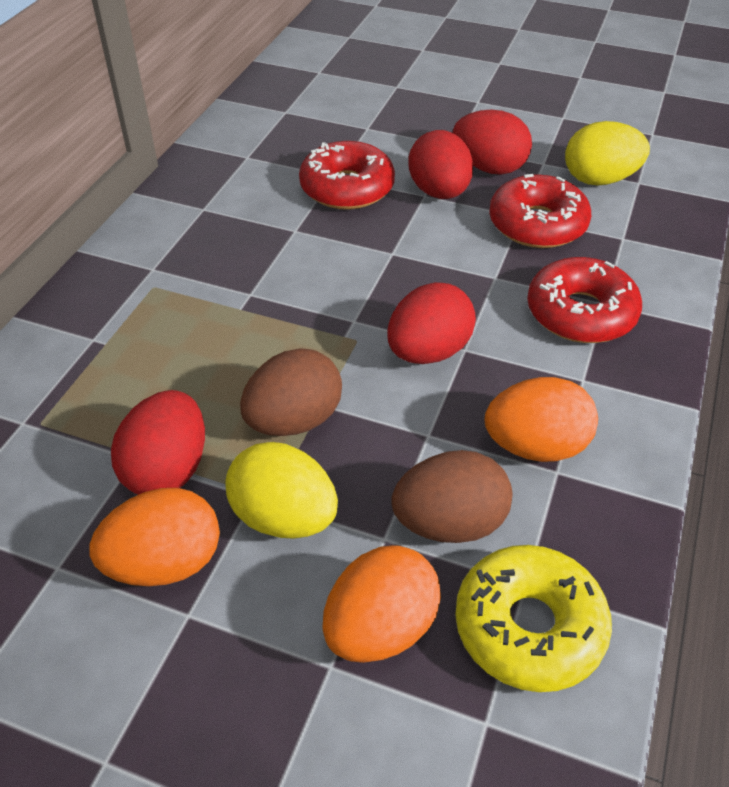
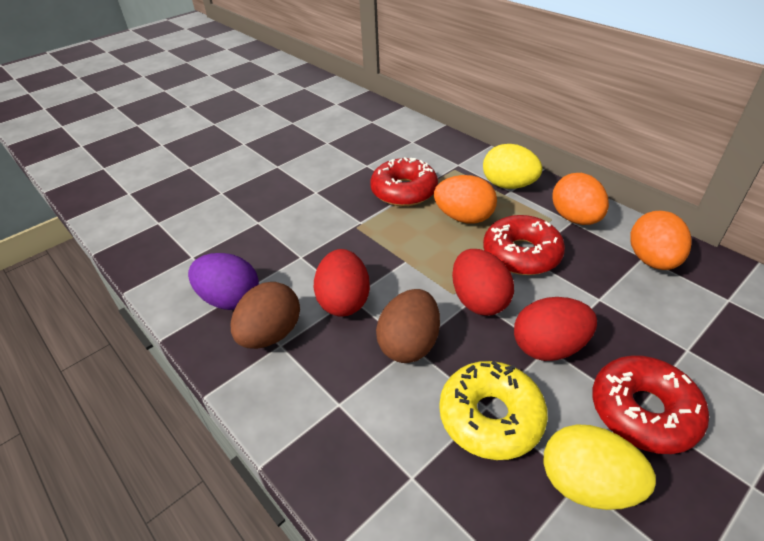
purple egg: 0 -> 1
red egg: 4 -> 3

